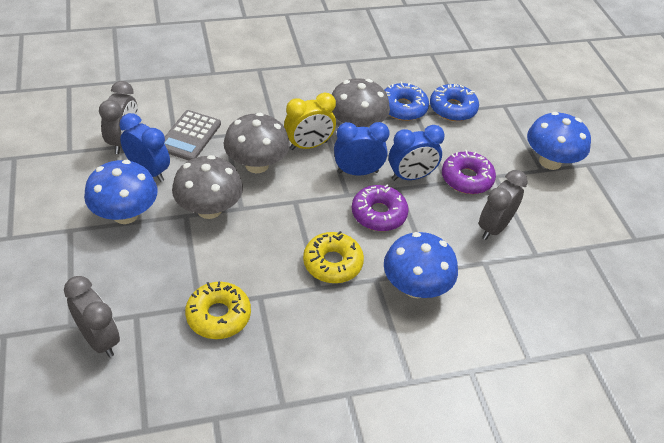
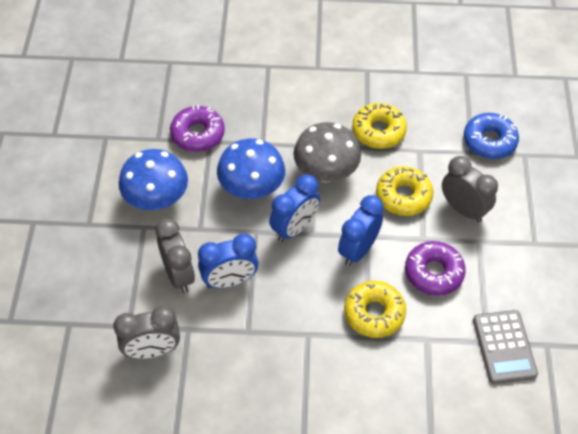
blue donut: 2 -> 1
blue mushroom: 3 -> 2
grey mushroom: 3 -> 1
yellow clock: 1 -> 0
yellow donut: 2 -> 3

